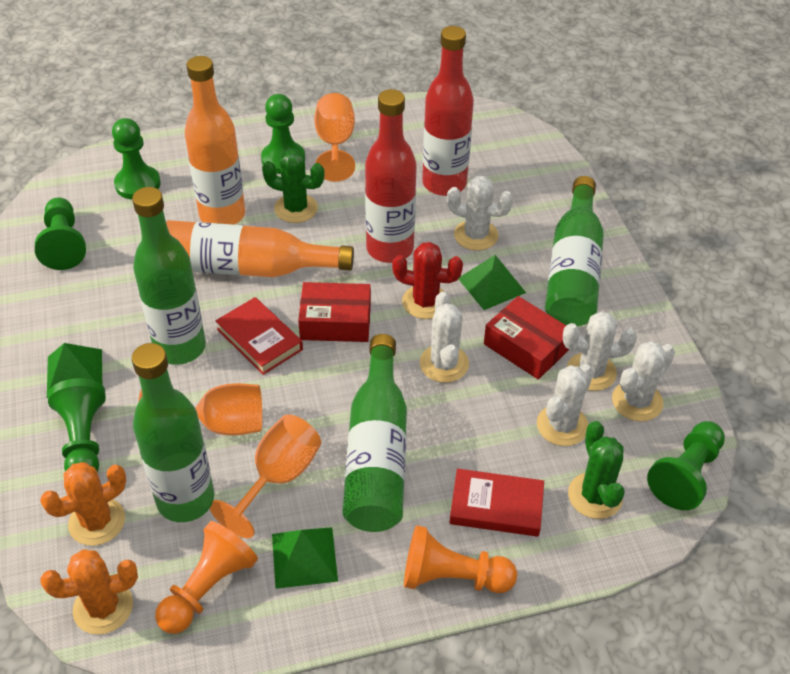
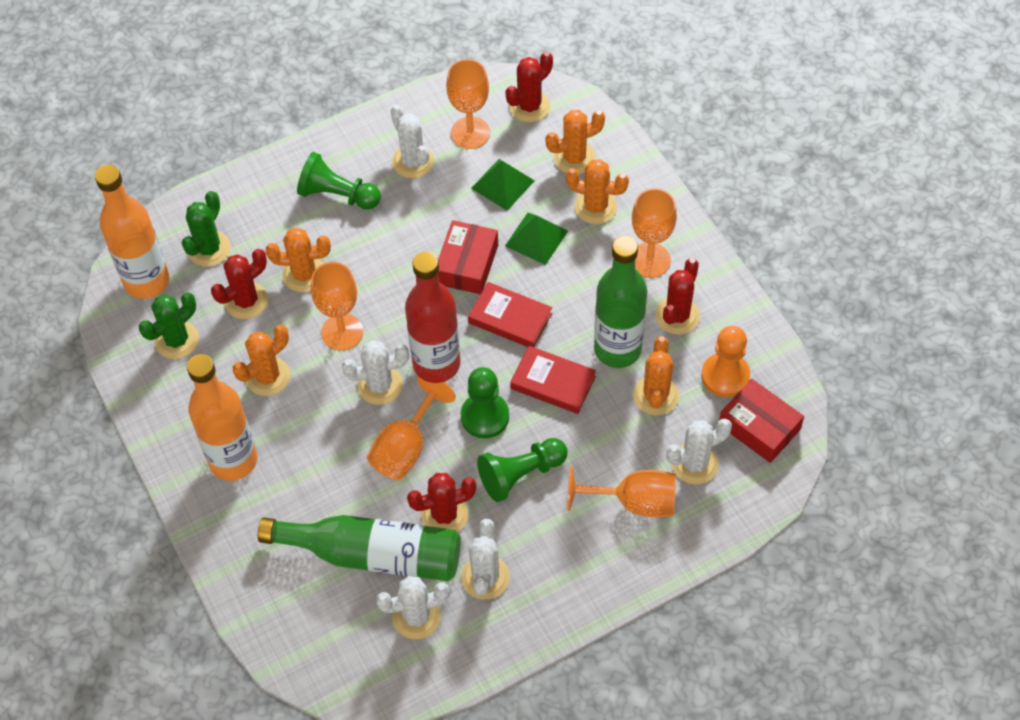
green bottle: 4 -> 2
green pawn: 5 -> 3
green pyramid: 3 -> 2
orange cactus: 2 -> 5
orange goblet: 3 -> 5
orange pawn: 2 -> 1
red bottle: 2 -> 1
red cactus: 1 -> 4

